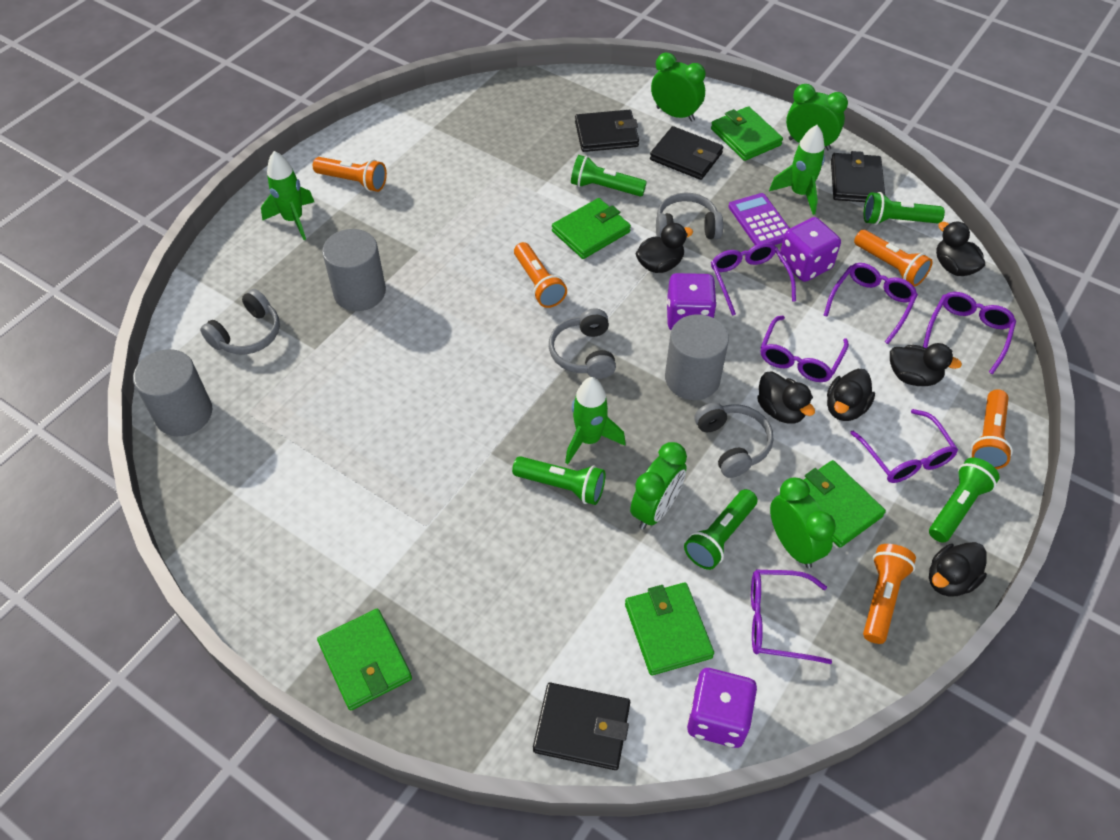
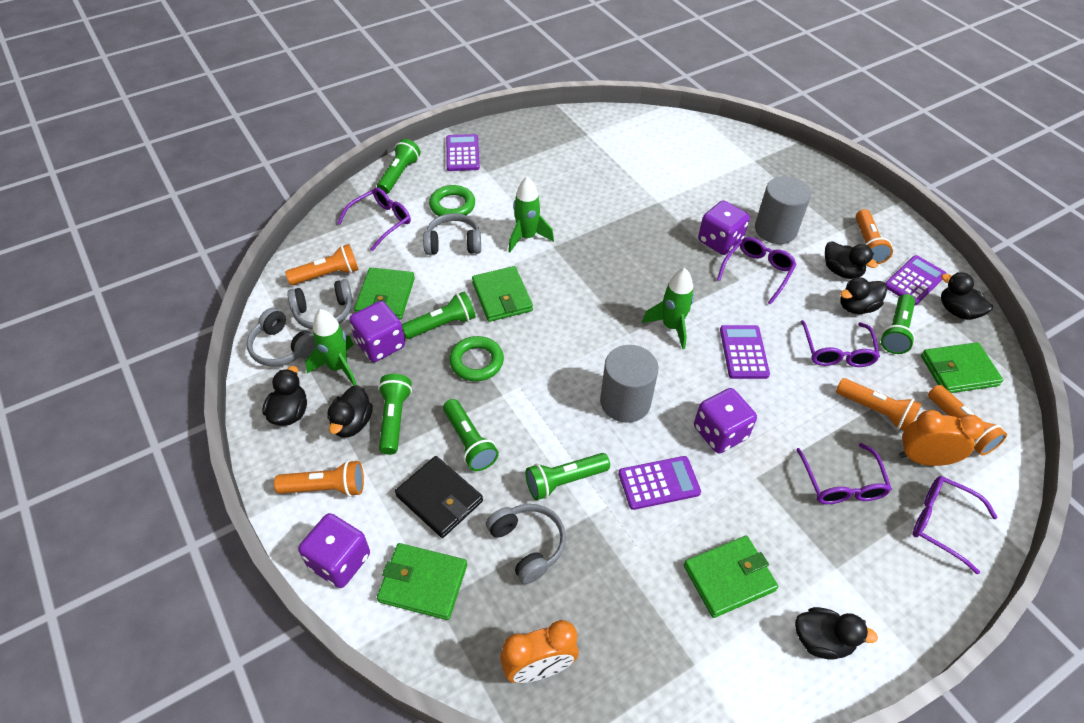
black wallet: 4 -> 1
green clock: 4 -> 0
green flashlight: 5 -> 6
green ring: 0 -> 2
grey cylinder: 3 -> 2
orange clock: 0 -> 2
purple calculator: 1 -> 4
purple dice: 3 -> 4
purple glasses: 6 -> 5

